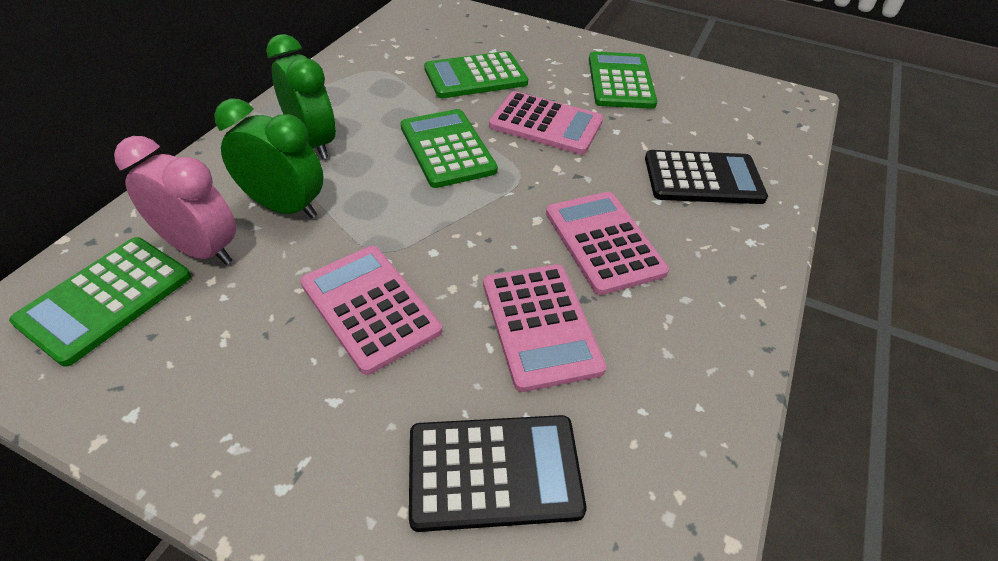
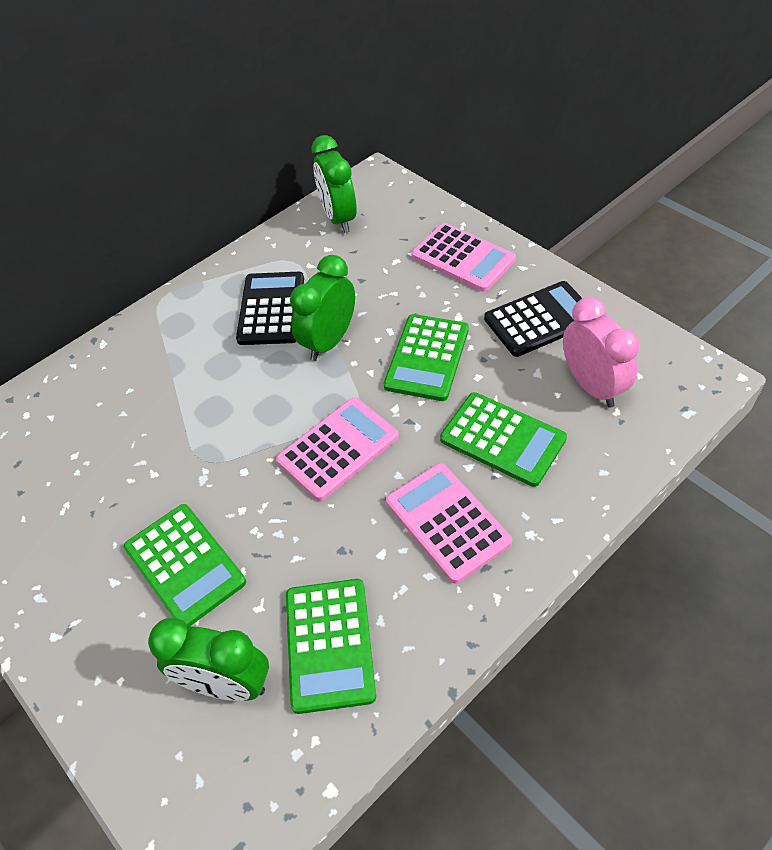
green clock: 2 -> 3
pink calculator: 4 -> 3

